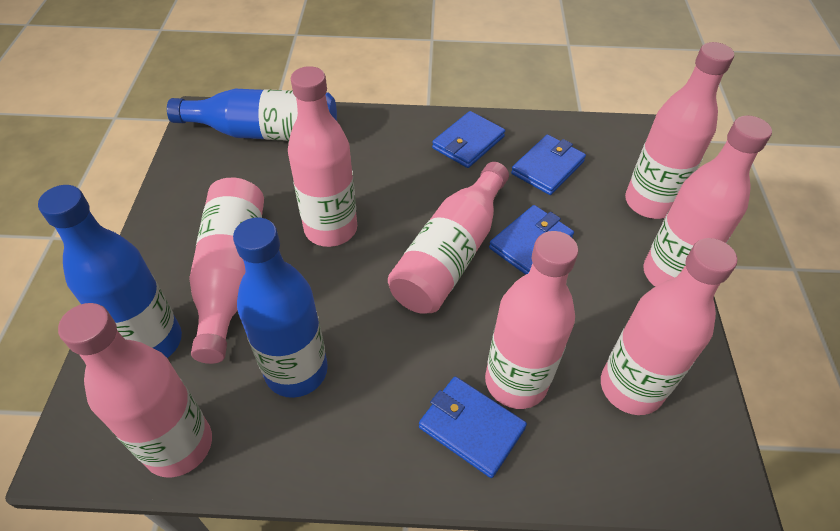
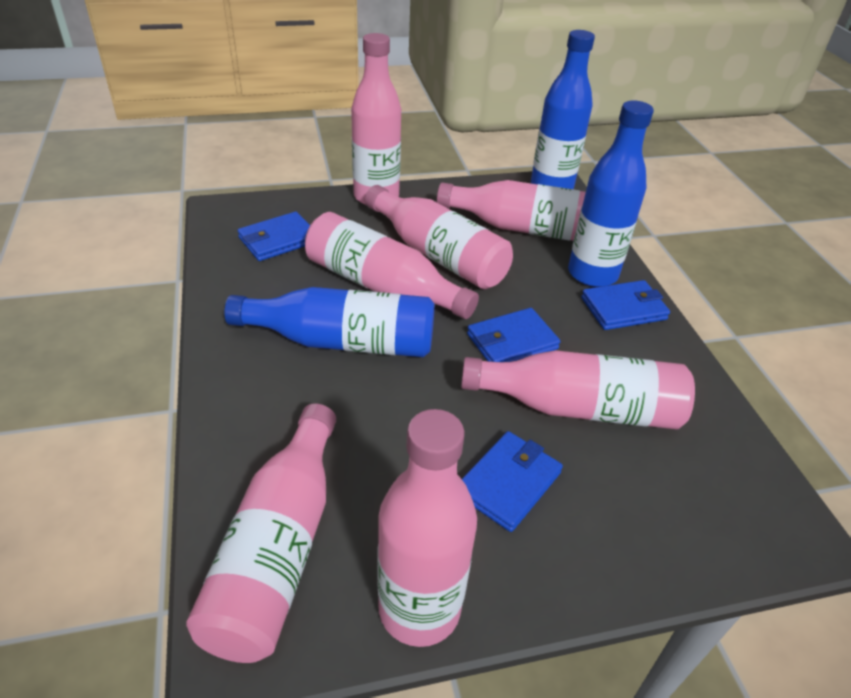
pink bottle: 8 -> 7

